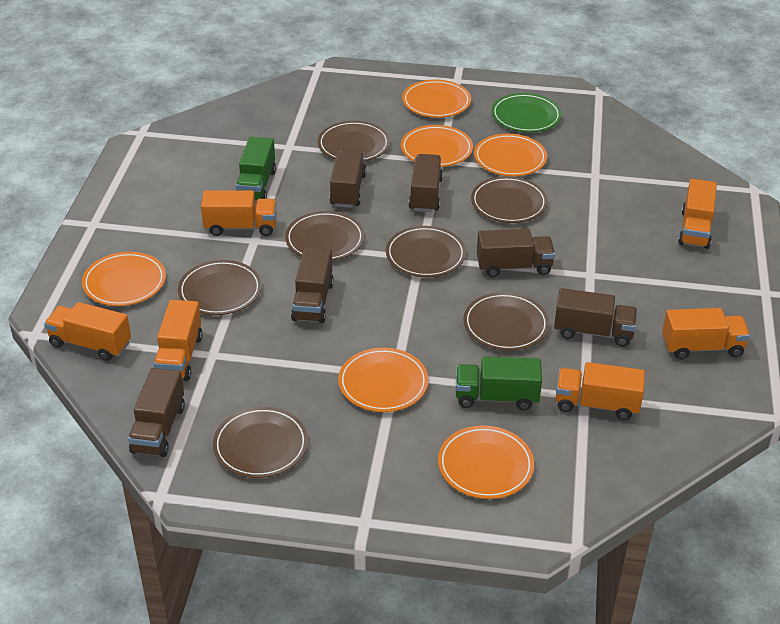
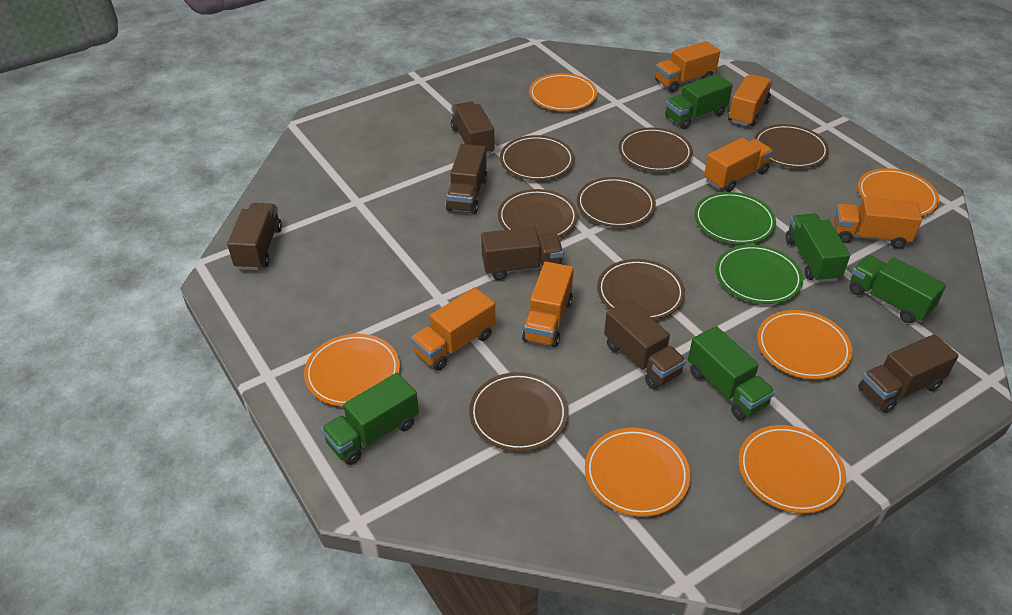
green plate: 1 -> 2
green truck: 2 -> 5

